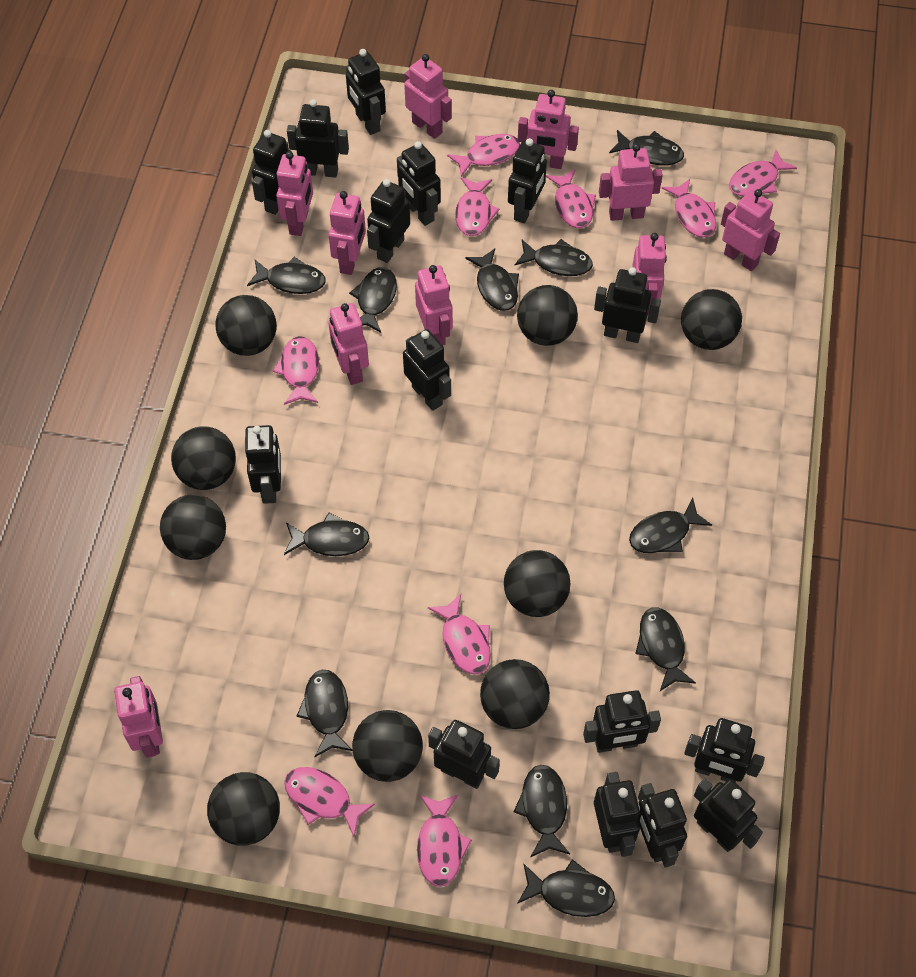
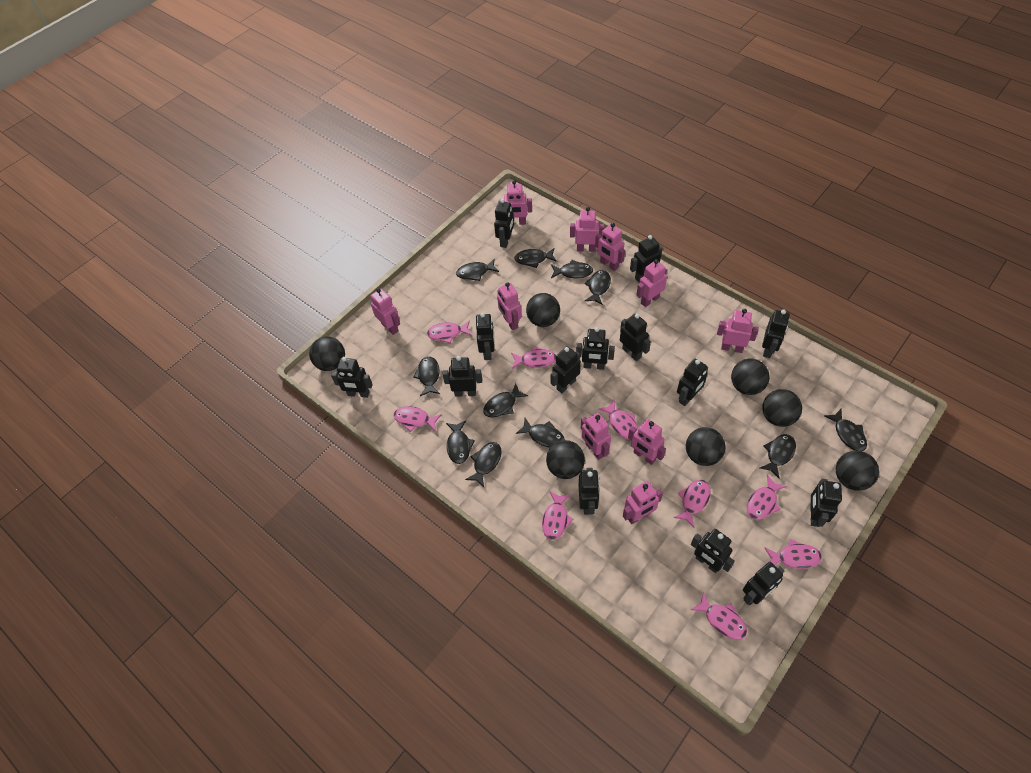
black ball: 9 -> 7
black robot: 15 -> 14

